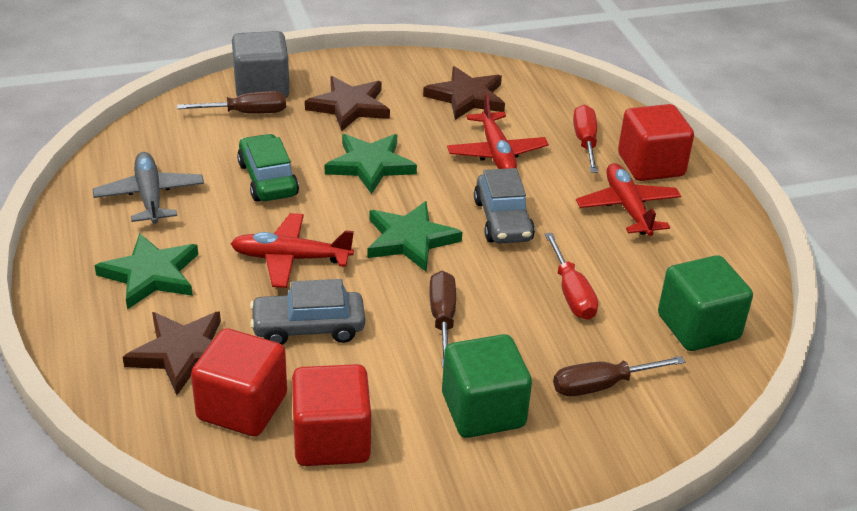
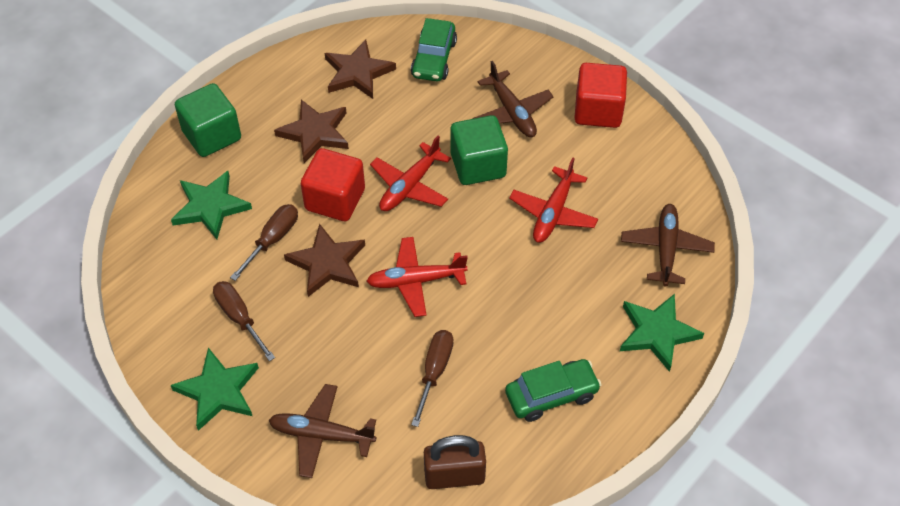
brown padlock: 0 -> 1
brown plane: 0 -> 3
green car: 1 -> 2
grey car: 2 -> 0
grey cube: 1 -> 0
grey plane: 1 -> 0
red cube: 3 -> 2
red screwdriver: 2 -> 0

